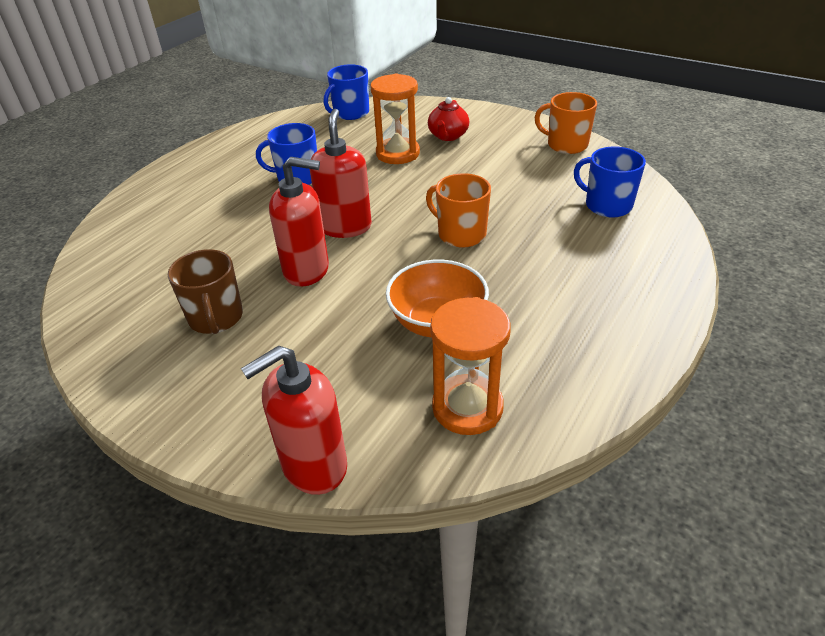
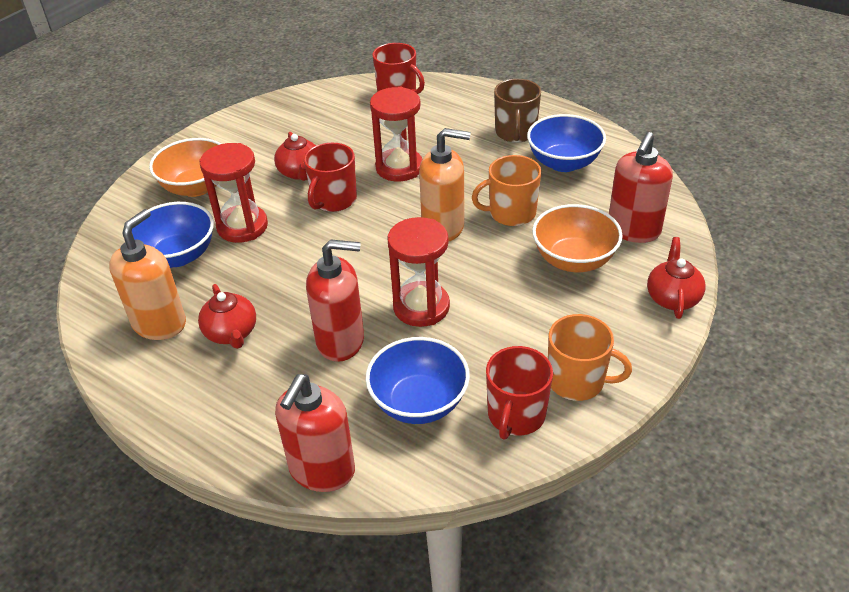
blue bowl: 0 -> 3
blue mug: 3 -> 0
orange bowl: 1 -> 2
orange hourglass: 2 -> 0
orange soap dispenser: 0 -> 2
red hourglass: 0 -> 3
red mug: 0 -> 3
red teapot: 1 -> 3

